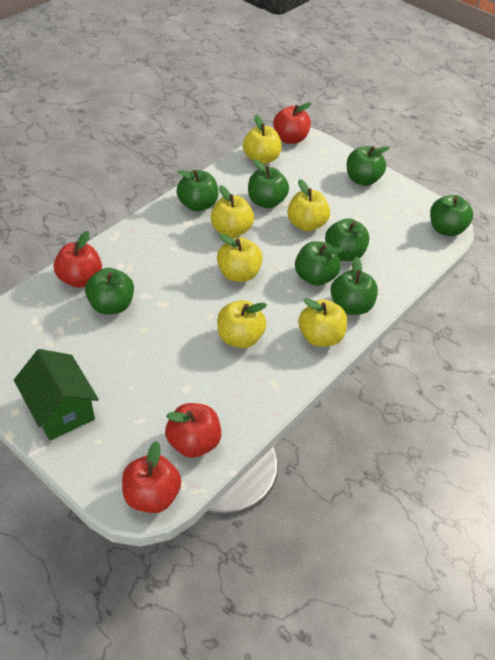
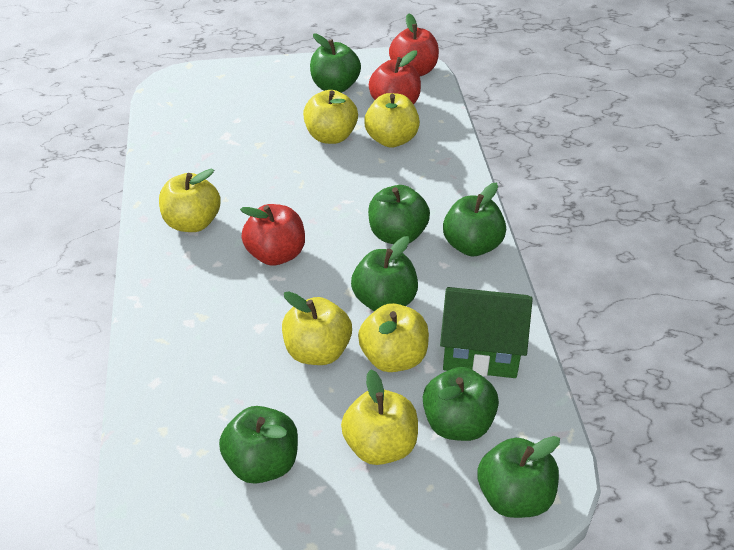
green apple: 8 -> 7
red apple: 4 -> 3

